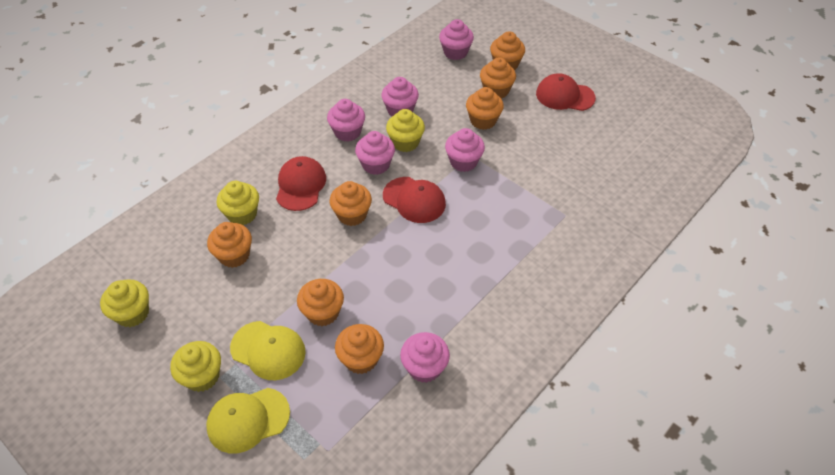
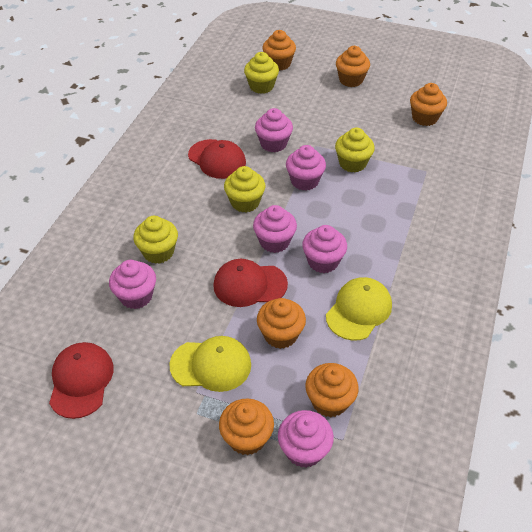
orange cupcake: 7 -> 6

